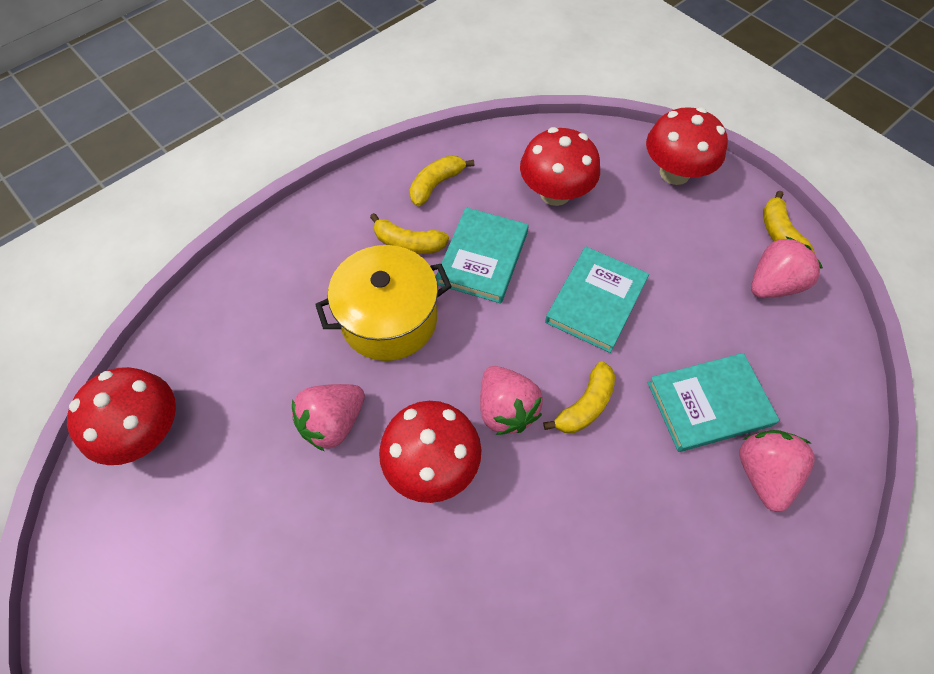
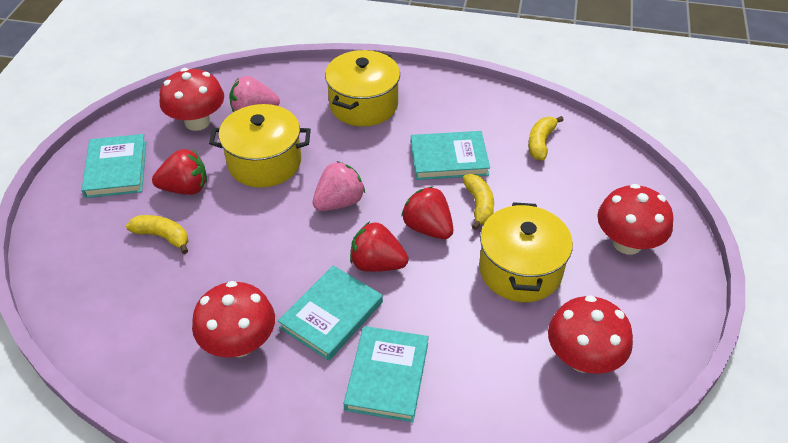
pink strawberry: 4 -> 2
red strawberry: 0 -> 3
turquoise book: 3 -> 4
yellow banana: 4 -> 3
yellow pot: 1 -> 3

